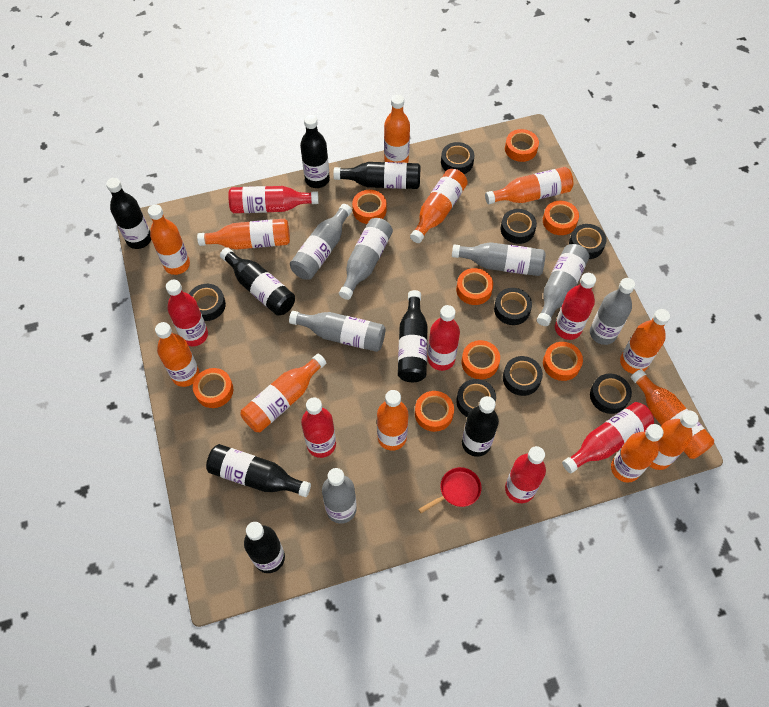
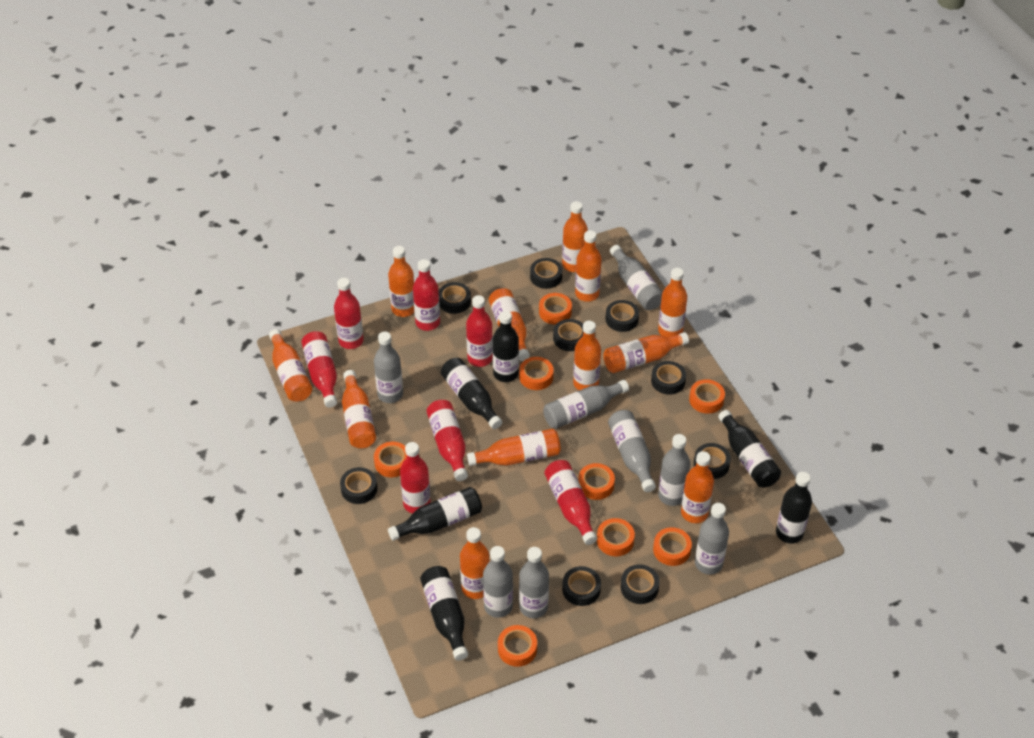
black bottle: 8 -> 6
black tape: 8 -> 9
grey bottle: 7 -> 8
red pan: 1 -> 0

